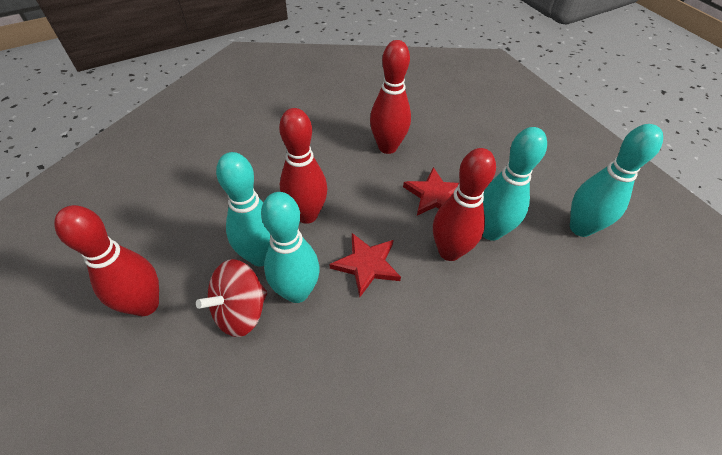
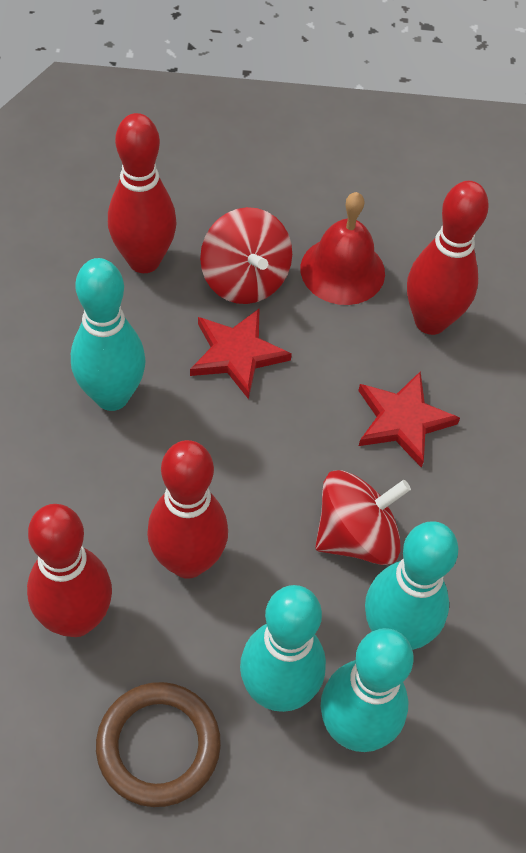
brown ring: 0 -> 1
red bell: 0 -> 1
red spinning top: 1 -> 2

